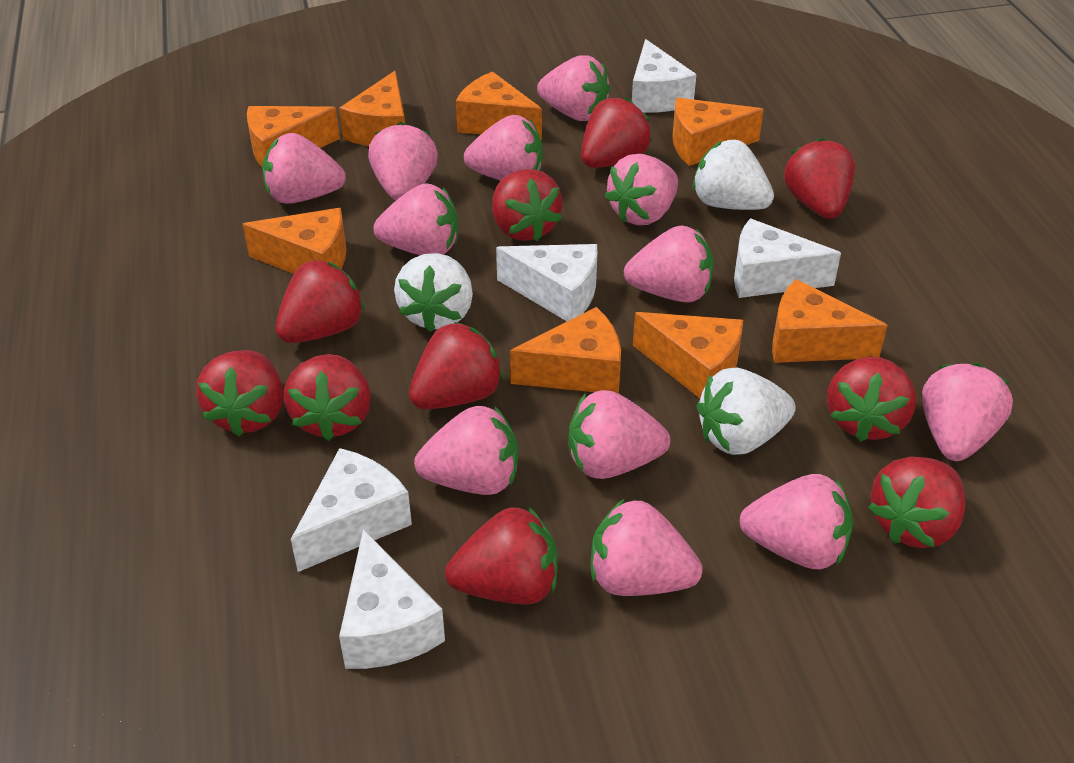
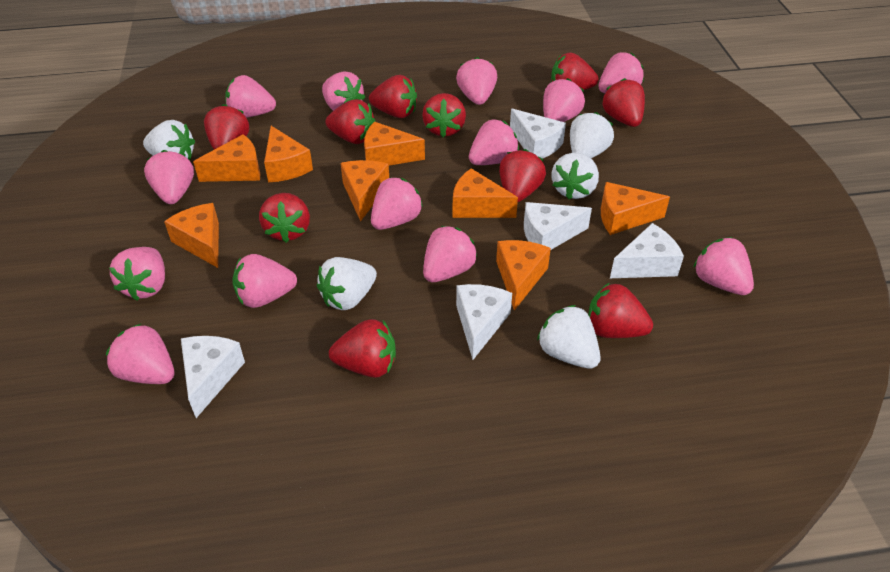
pink strawberry: 12 -> 13
white strawberry: 3 -> 5

